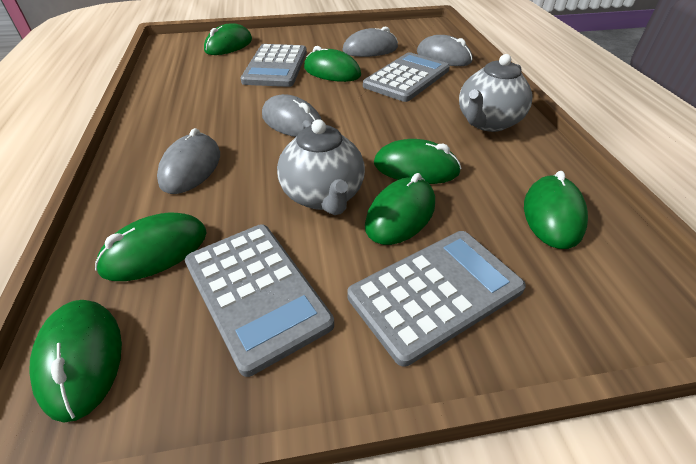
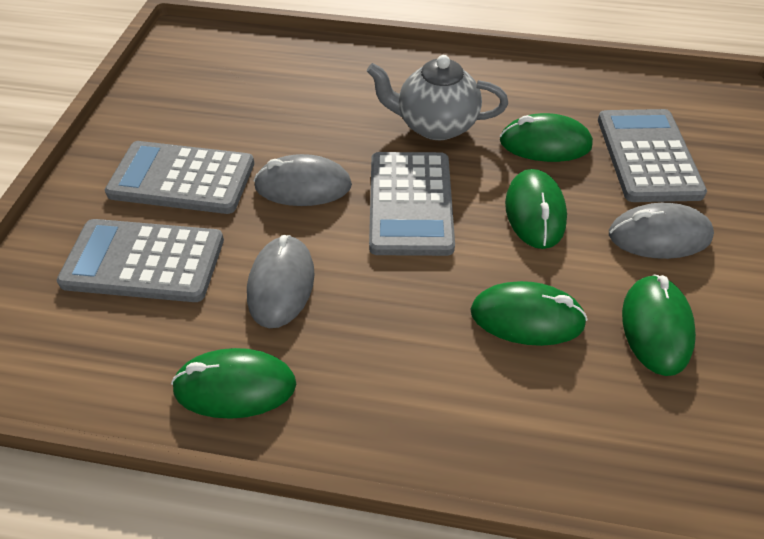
green mouse: 7 -> 5
grey mouse: 4 -> 3
grey teapot: 2 -> 1

